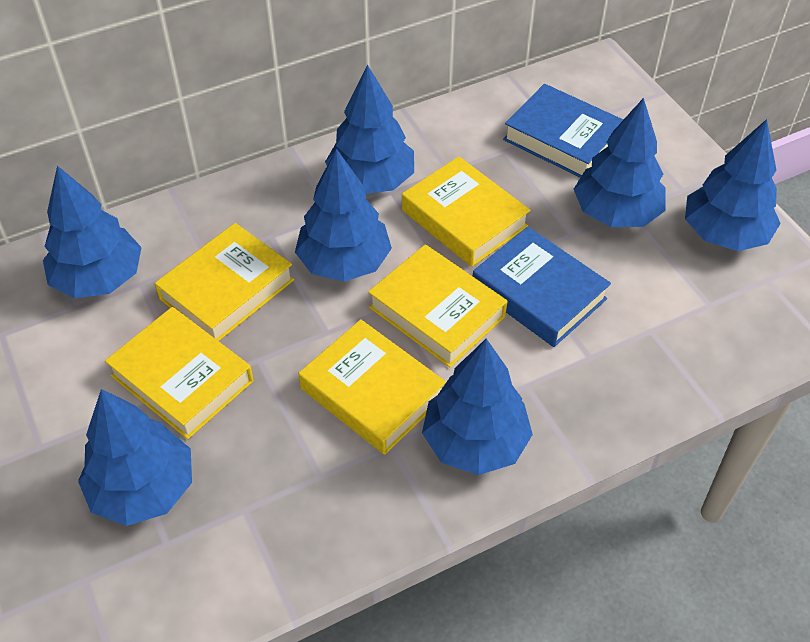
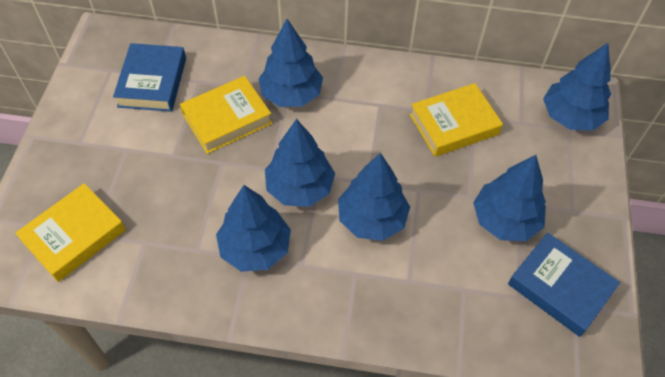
blue tree: 7 -> 6
yellow book: 5 -> 3

